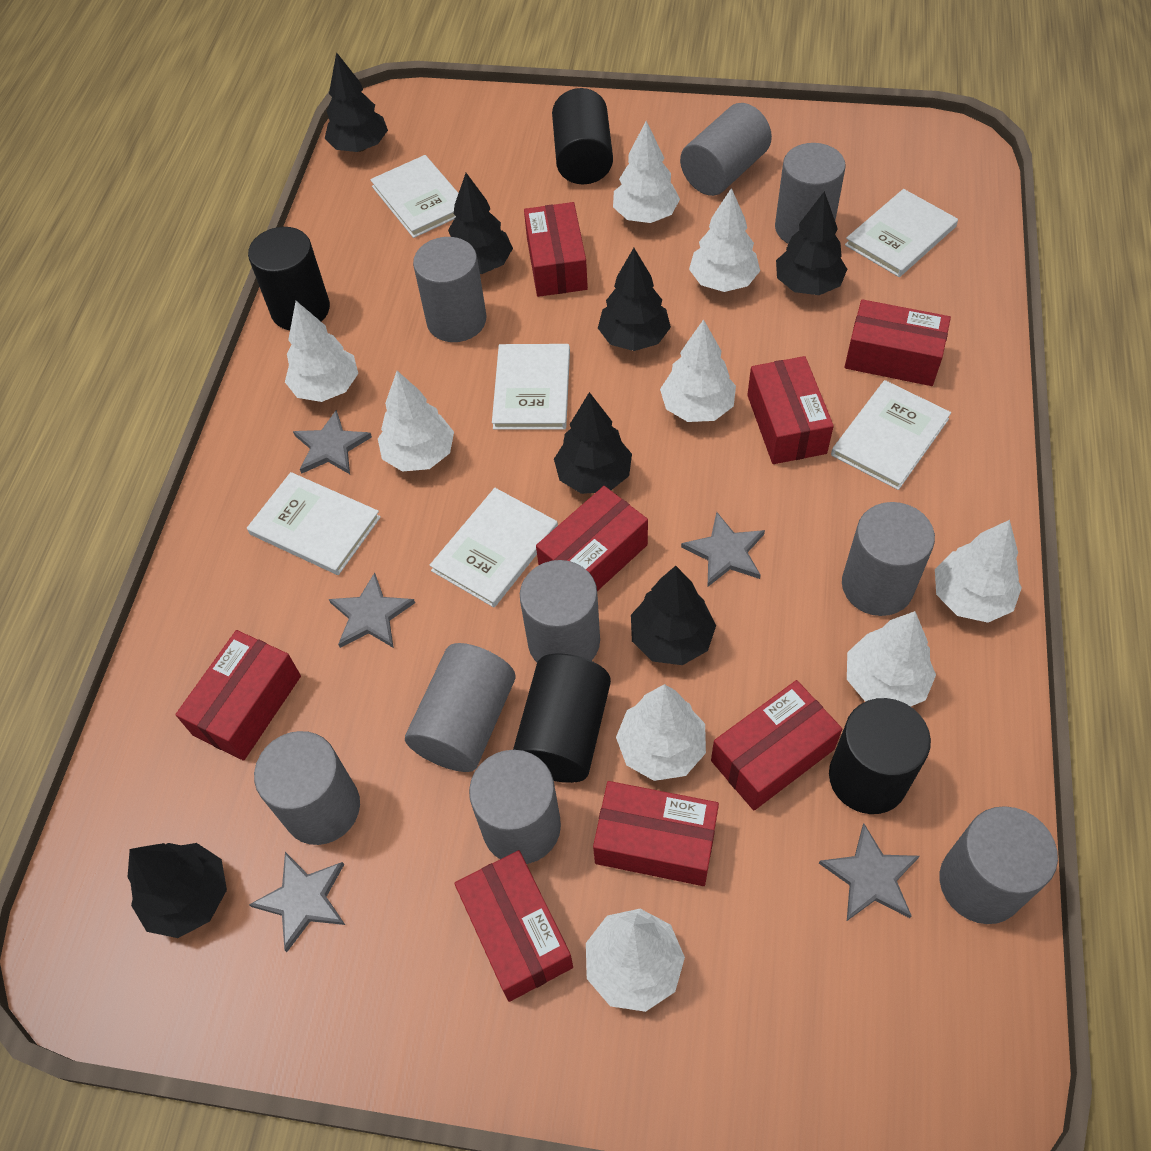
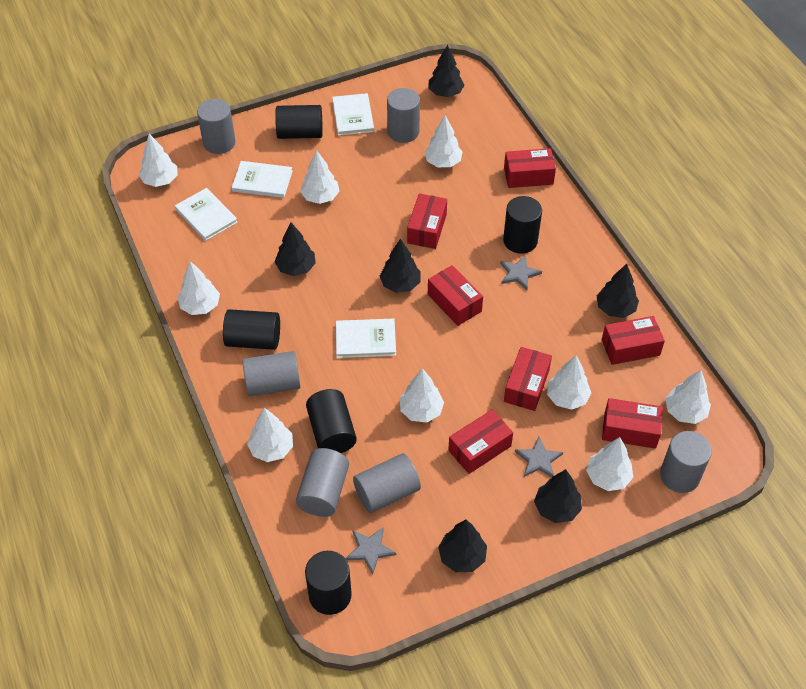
black cylinder: 4 -> 5
black tree: 7 -> 6
grey cylinder: 9 -> 6
grey star: 5 -> 3
red box: 8 -> 7
white book: 6 -> 4

